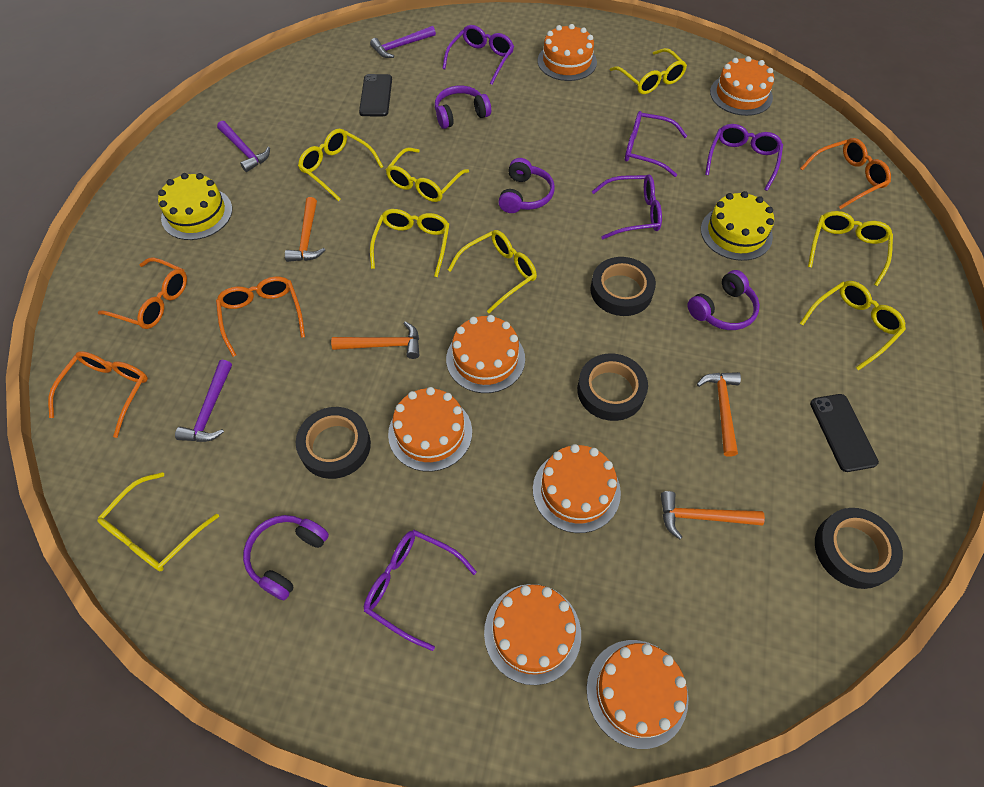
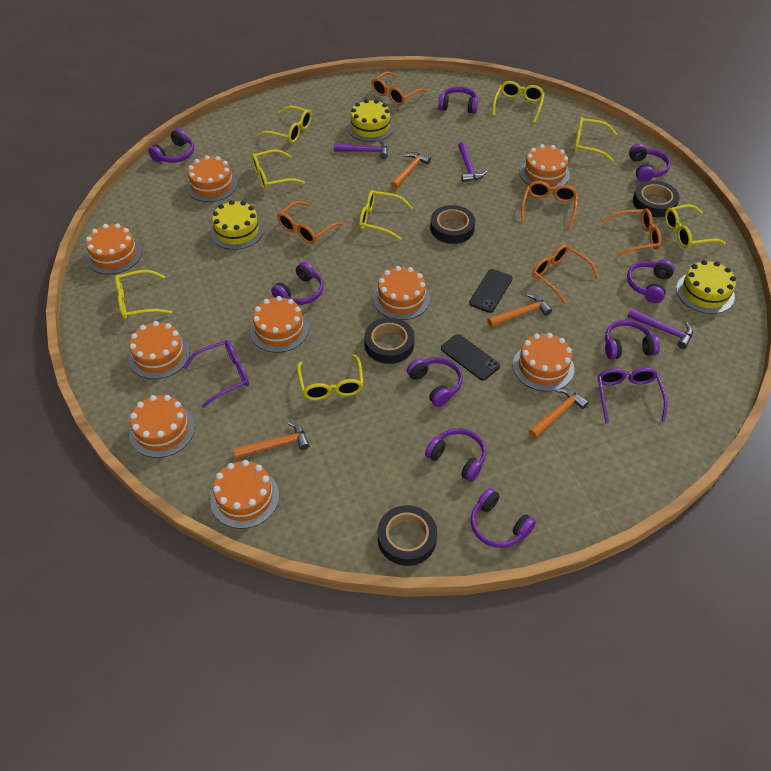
orange cake: 7 -> 9
orange glasses: 4 -> 5
purple glasses: 5 -> 2
purple headphones: 4 -> 9
yellow cake: 2 -> 3

